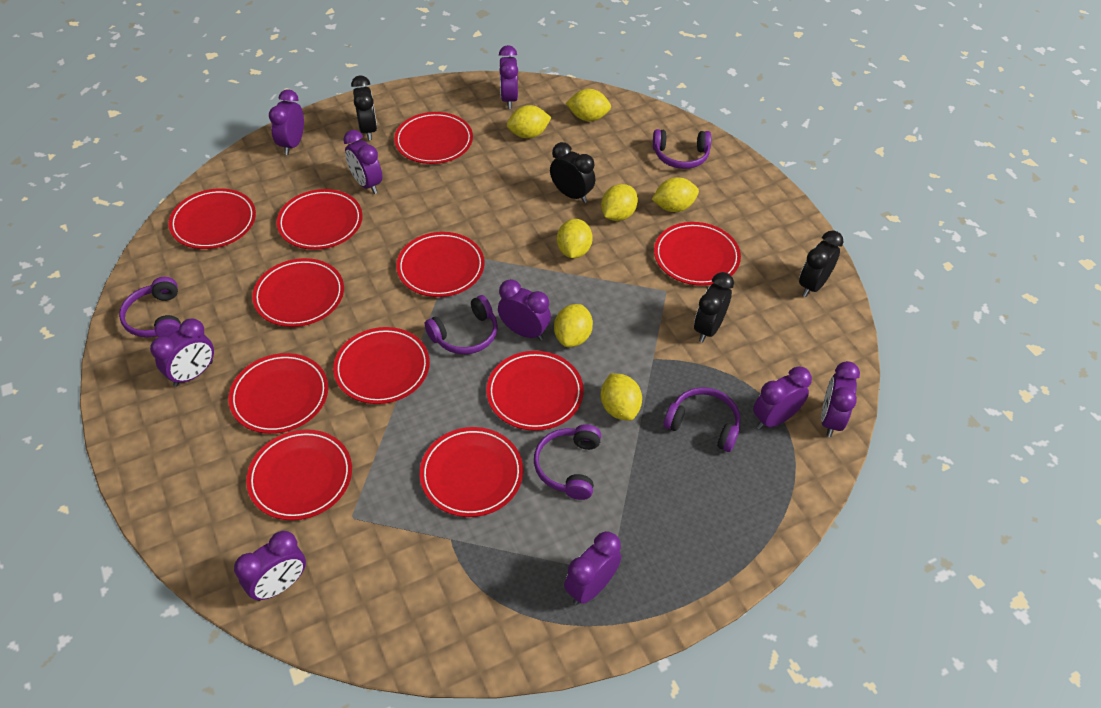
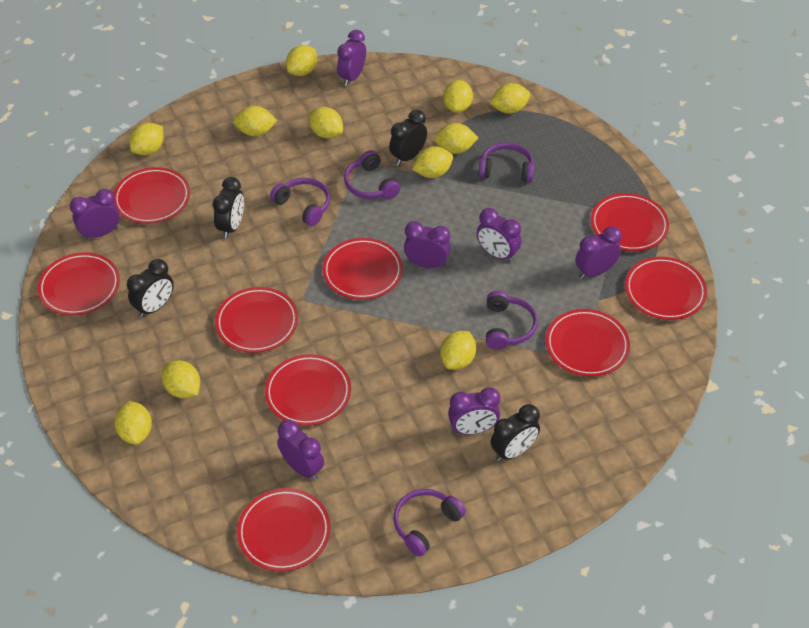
purple clock: 9 -> 7
red plate: 11 -> 9
yellow lemon: 7 -> 11

